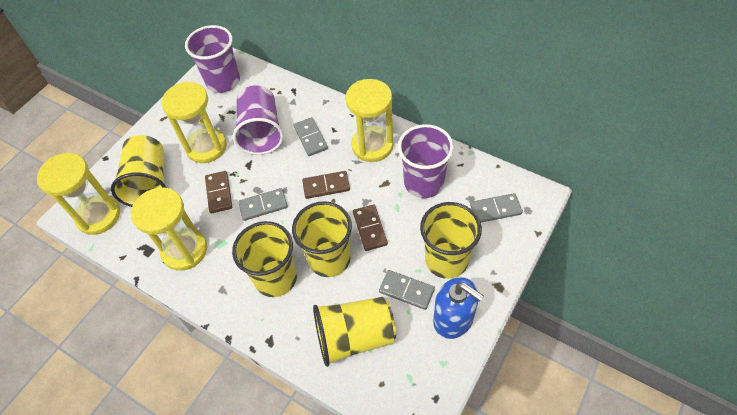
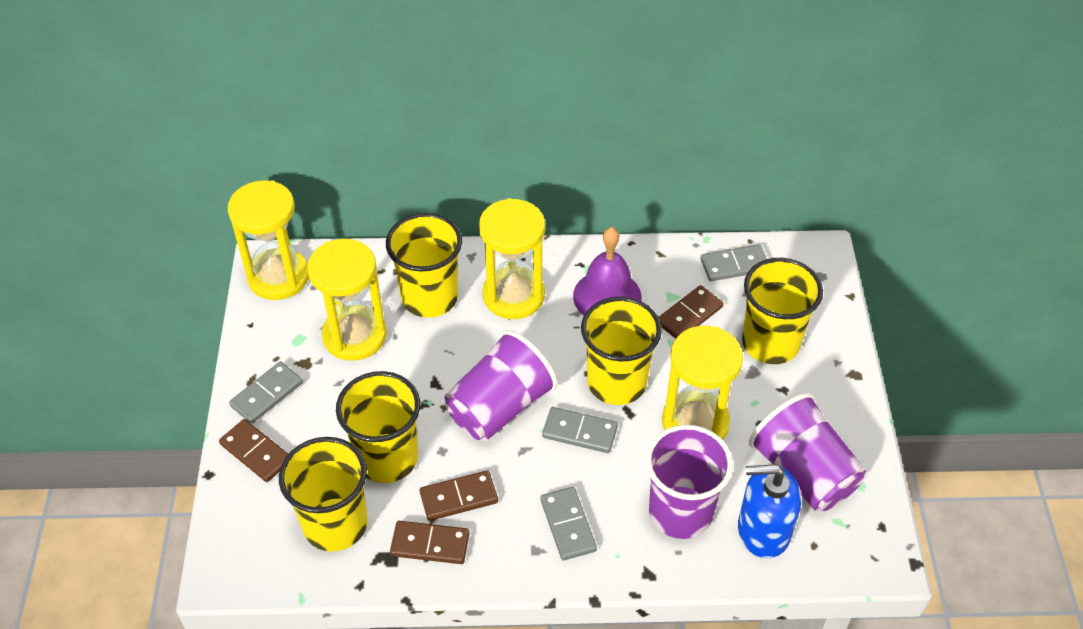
brown domino: 3 -> 4
purple bell: 0 -> 1

